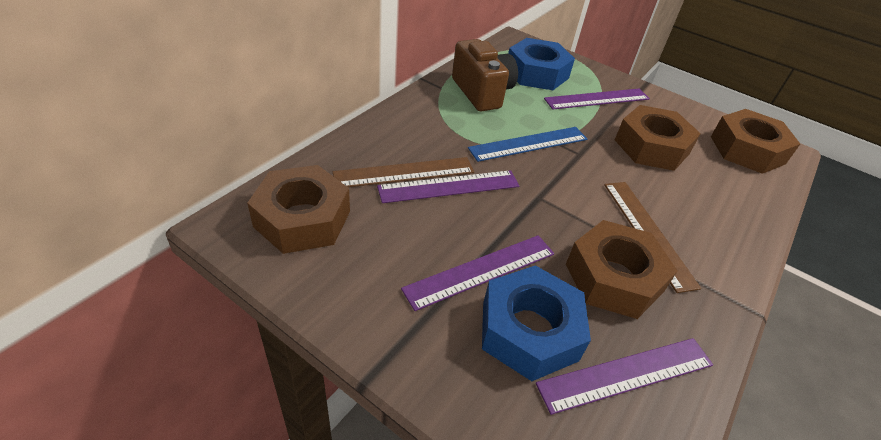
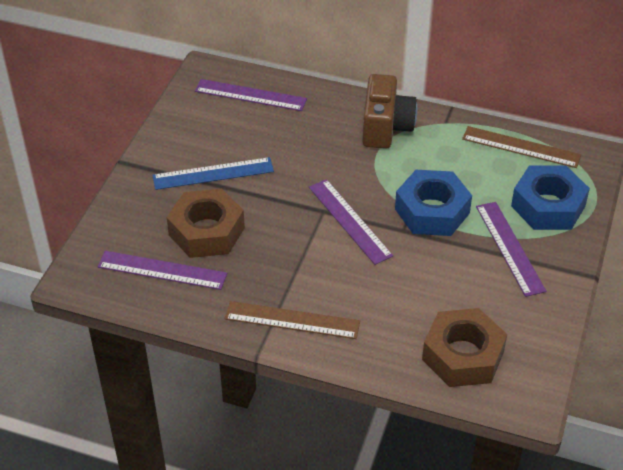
brown nut: 4 -> 2

